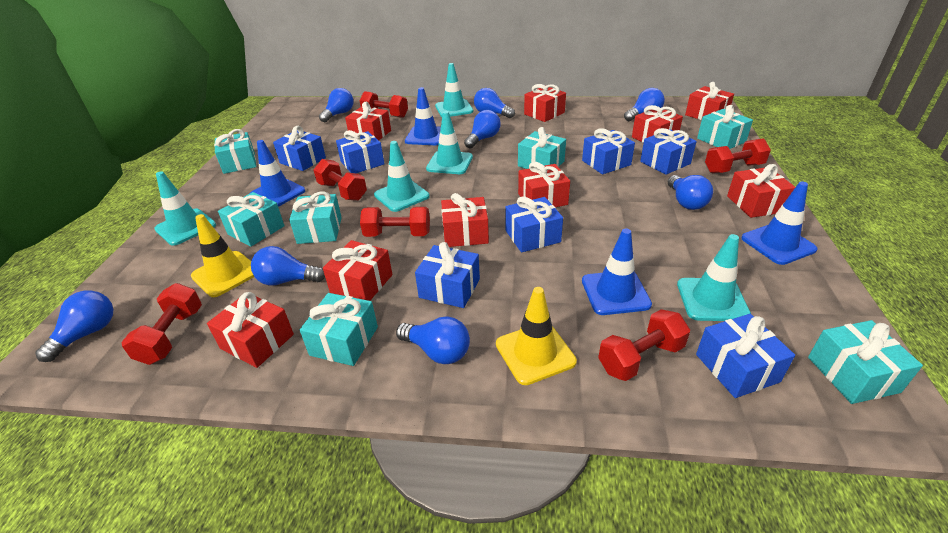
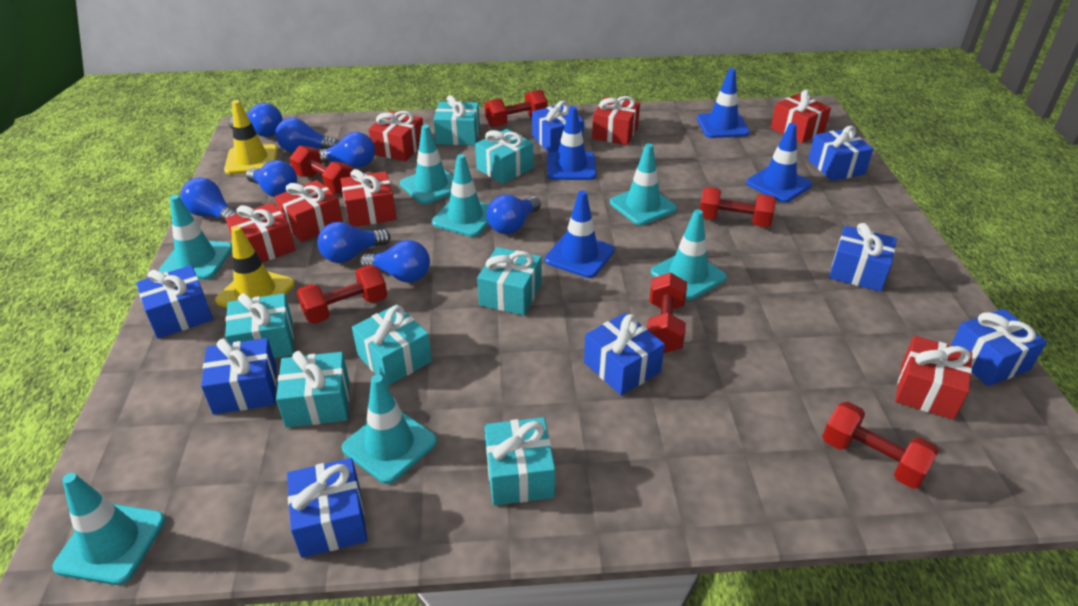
blue gift: 7 -> 8
red gift: 9 -> 7
turquoise traffic cone: 5 -> 7

